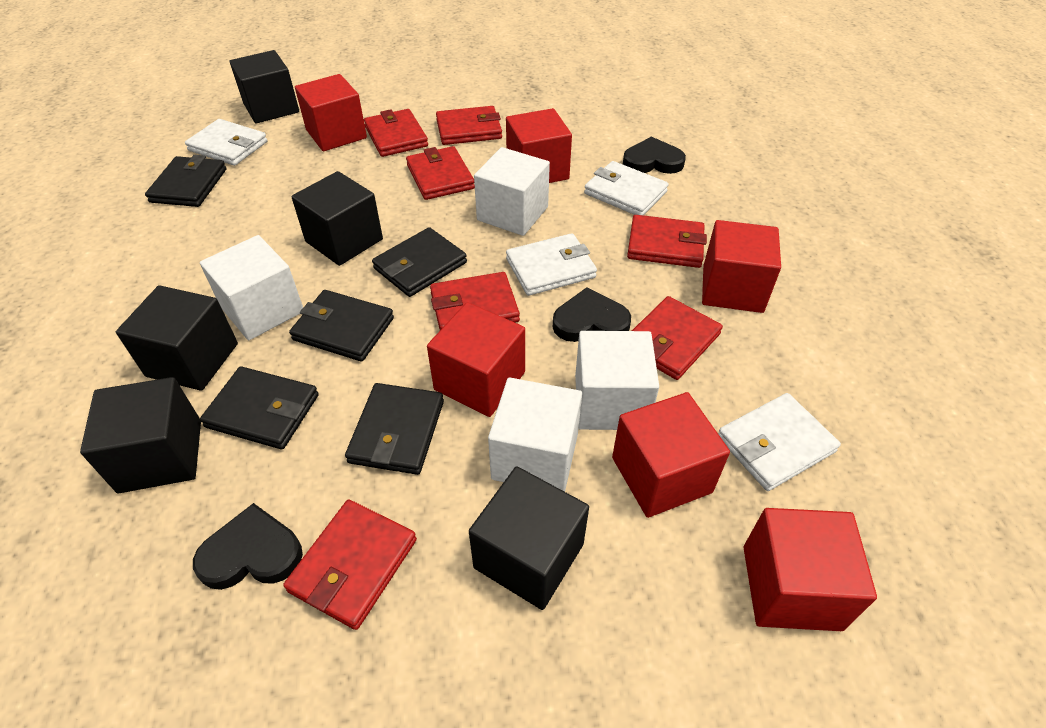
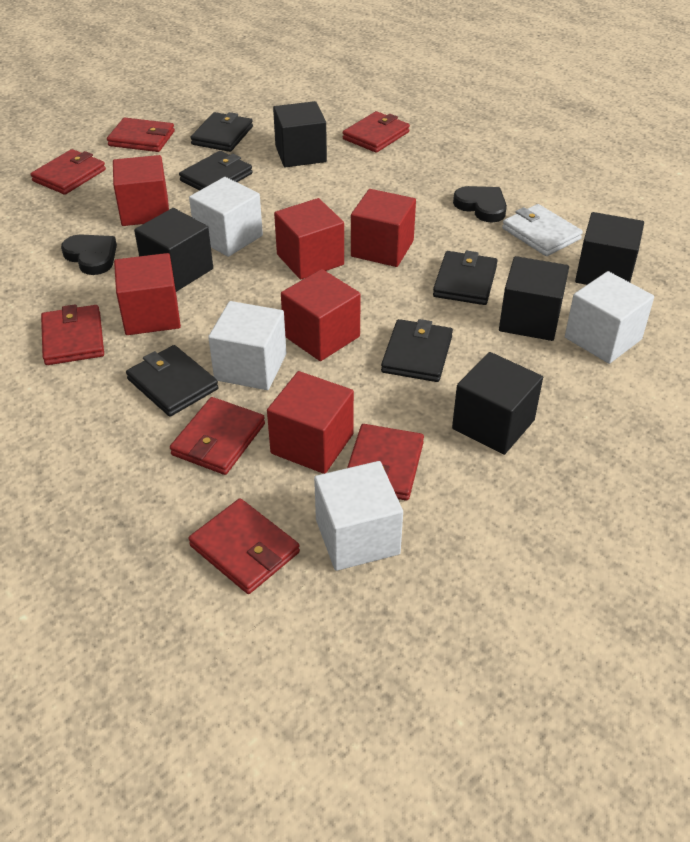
black heart: 3 -> 2
white wallet: 4 -> 1

